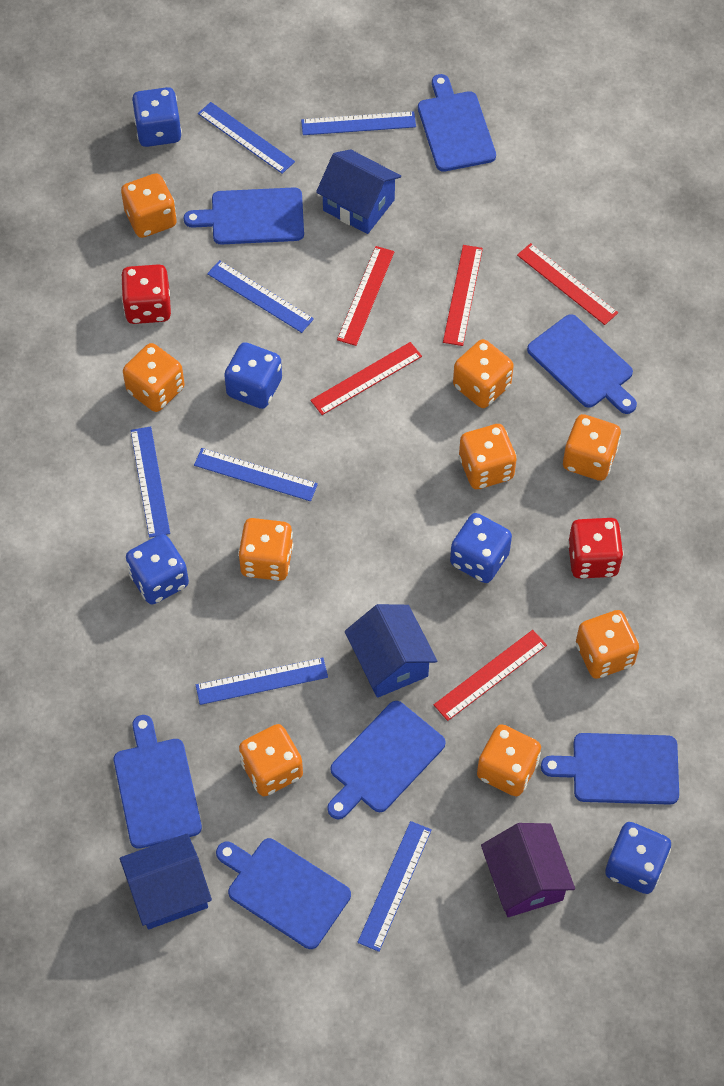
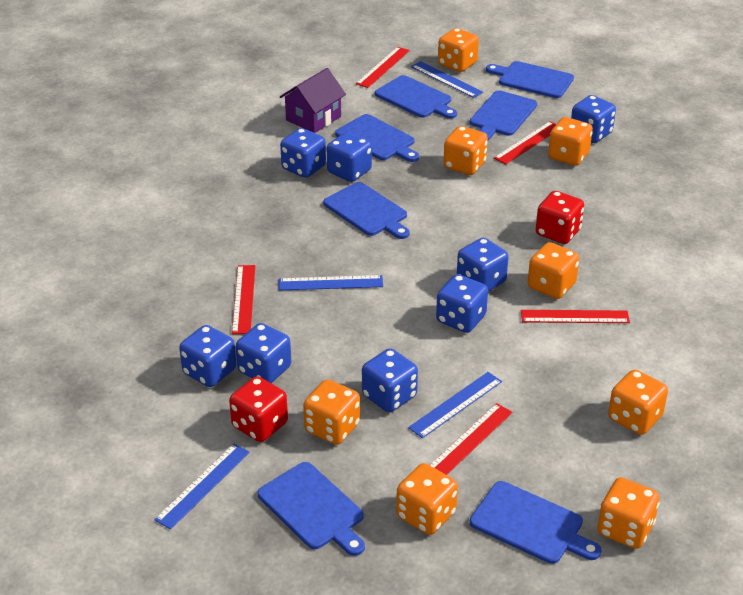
blue dice: 5 -> 8
blue house: 3 -> 0
blue ruler: 7 -> 4
orange dice: 9 -> 8

